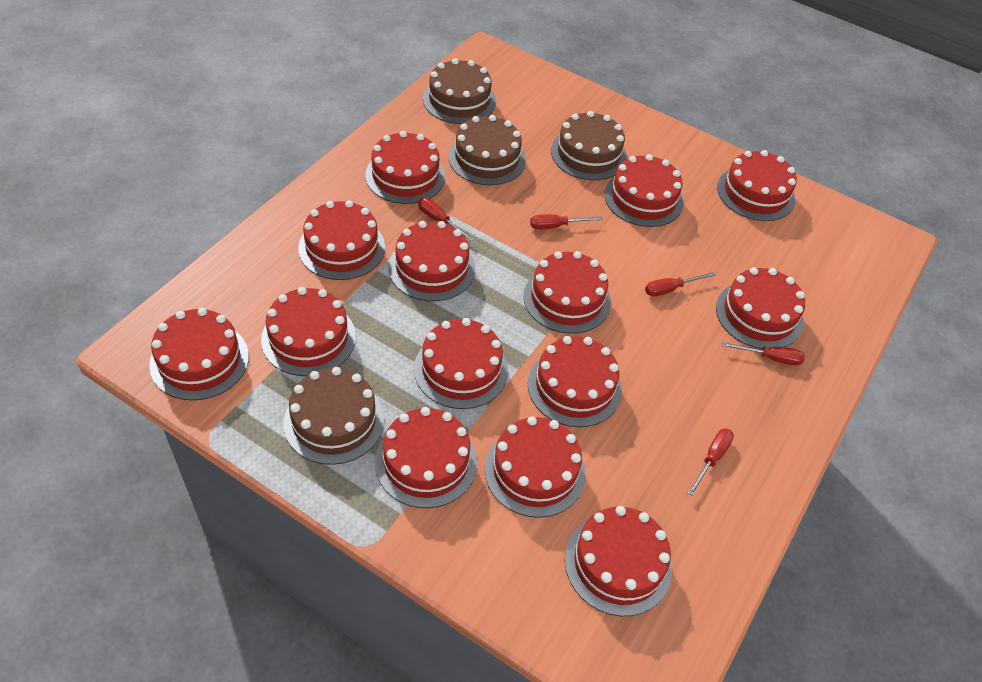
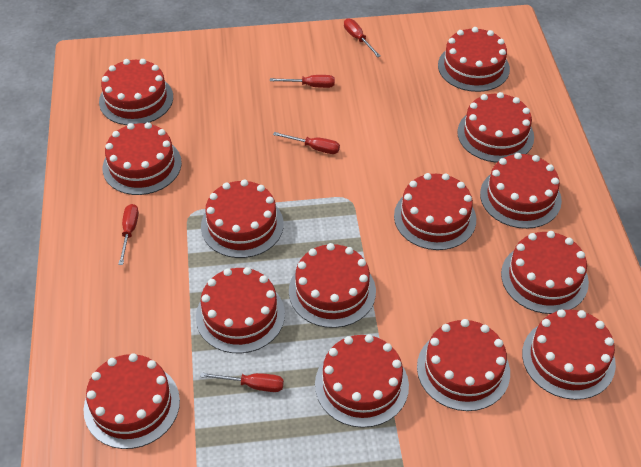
brown cake: 4 -> 0

